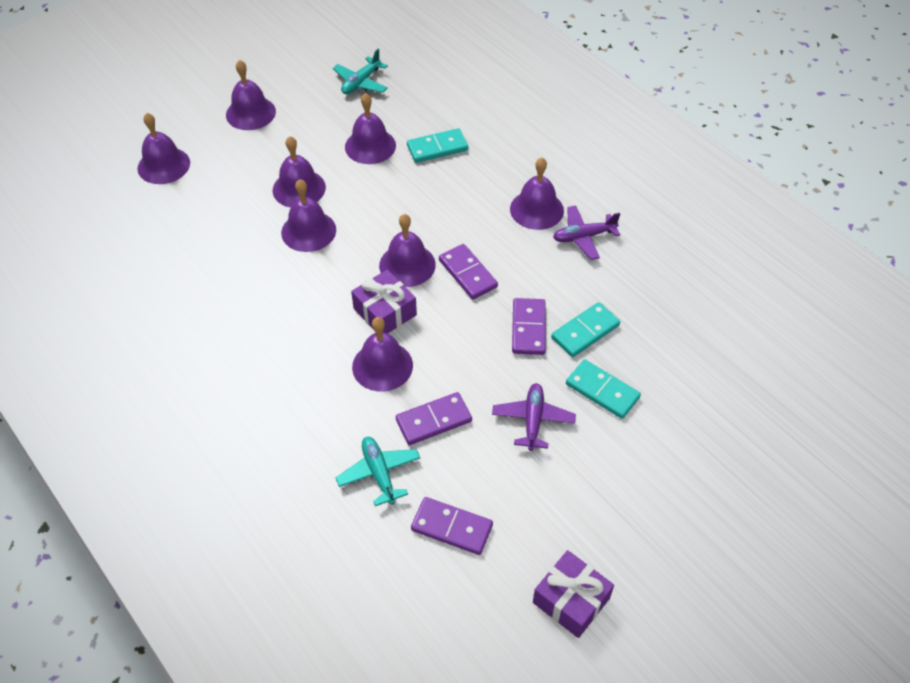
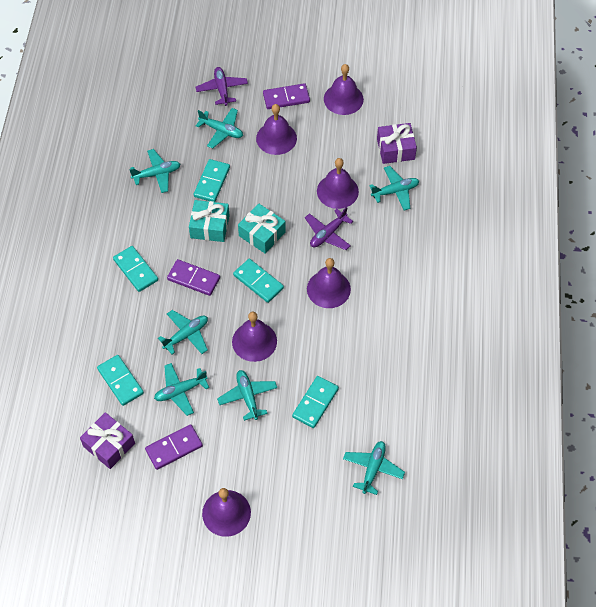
purple bell: 8 -> 6
purple domino: 4 -> 3
turquoise domino: 3 -> 5
turquoise gift: 0 -> 2
turquoise plane: 2 -> 7

